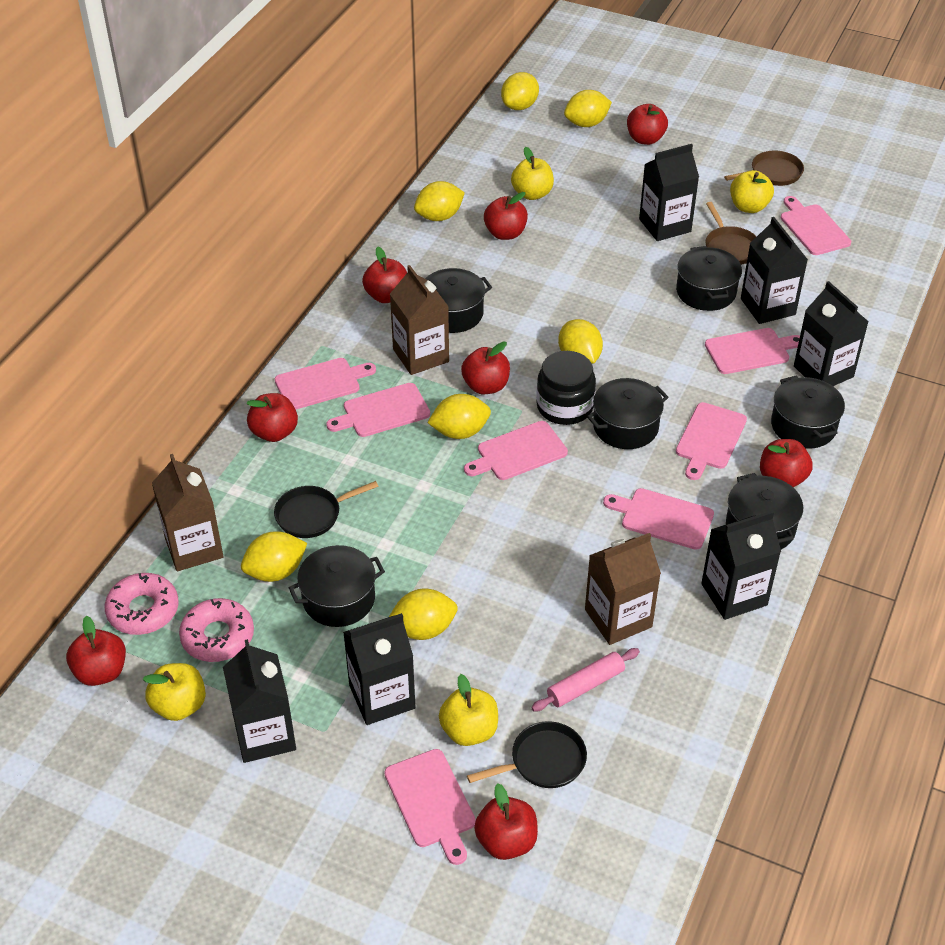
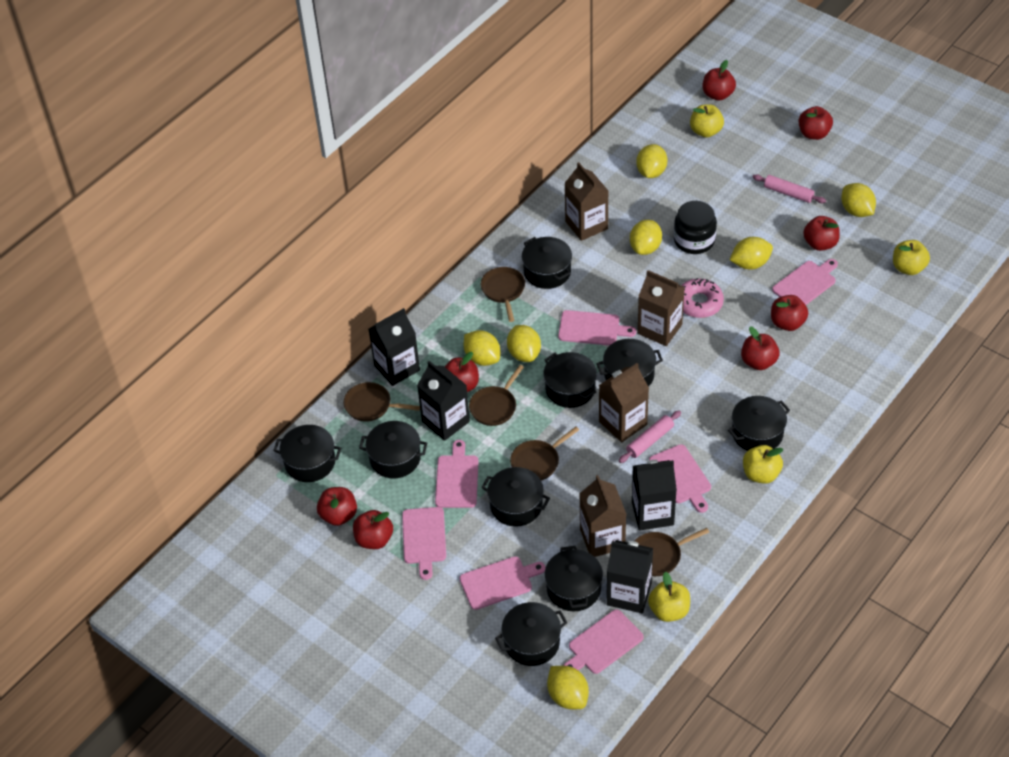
black carton: 6 -> 4
black pan: 2 -> 0
black pot: 6 -> 9
brown carton: 3 -> 4
brown pan: 2 -> 5
pink cutting board: 8 -> 7
pink donut: 2 -> 1
pink rolling pin: 1 -> 2

